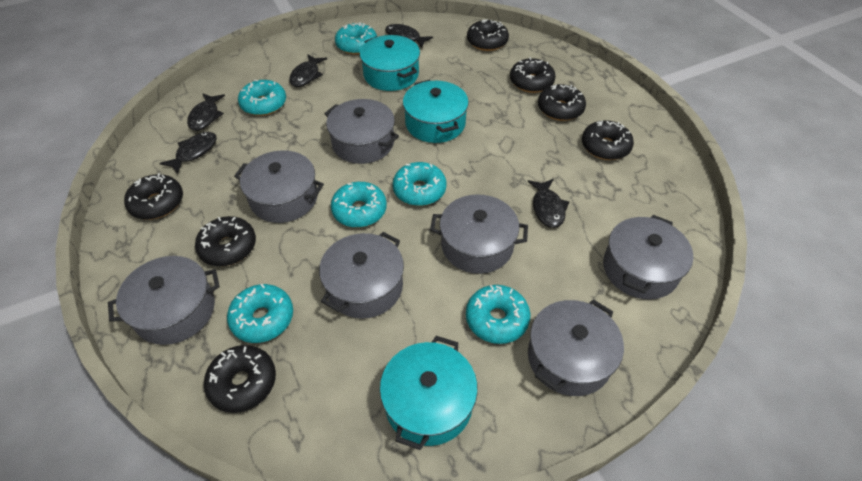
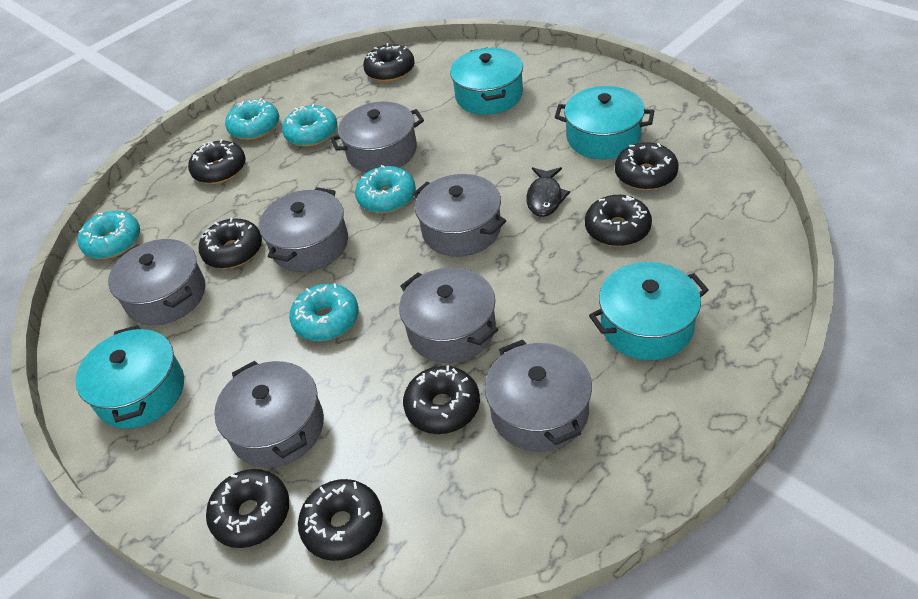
black donut: 7 -> 8
black fish: 5 -> 1
turquoise donut: 6 -> 5
turquoise pot: 3 -> 4

